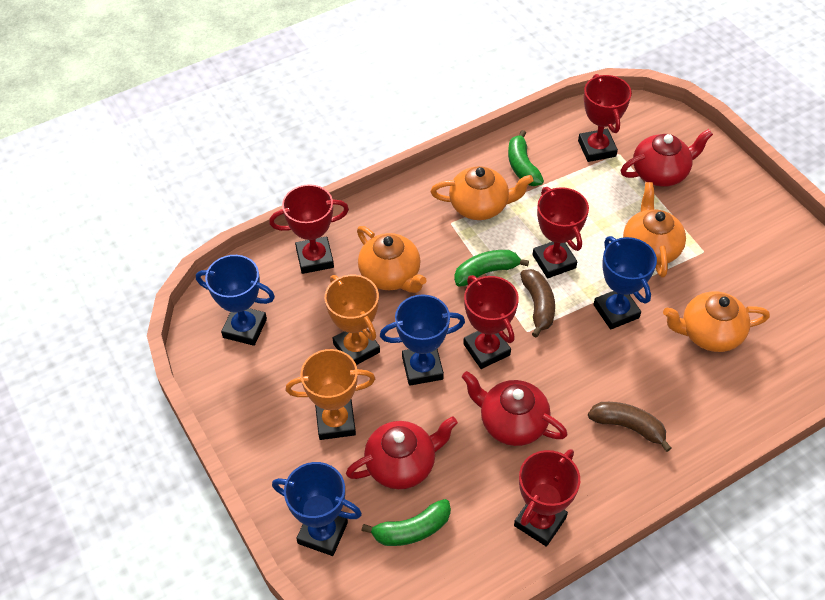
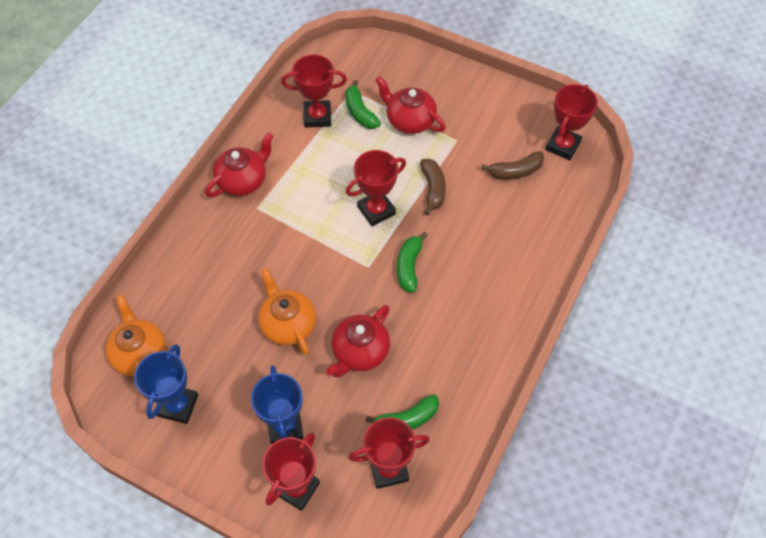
blue trophy: 4 -> 2
orange teapot: 4 -> 2
orange trophy: 2 -> 0

